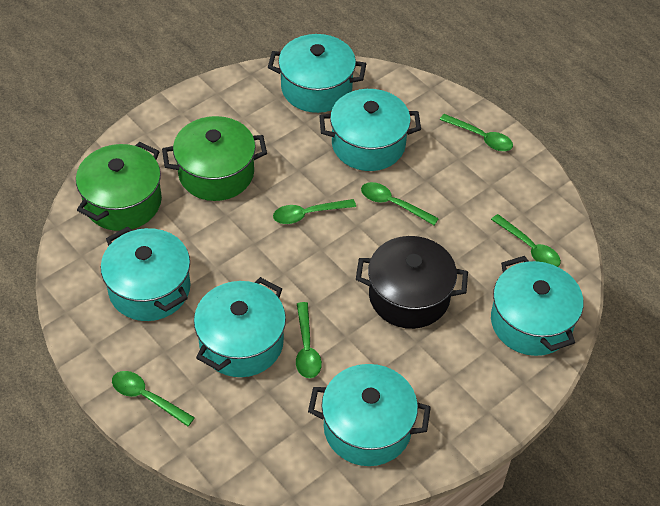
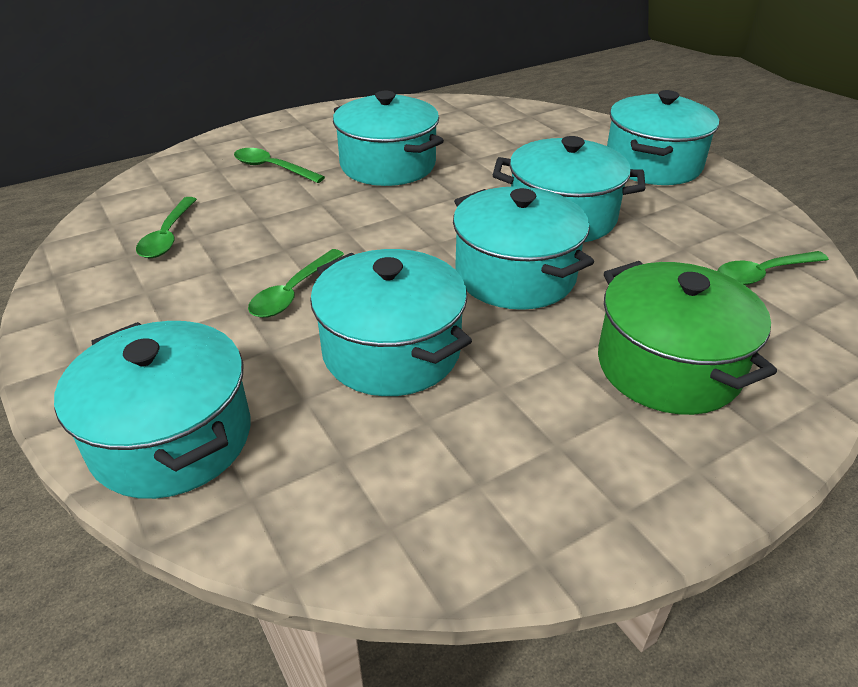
black pot: 1 -> 0
green pot: 2 -> 1
green spoon: 6 -> 4

